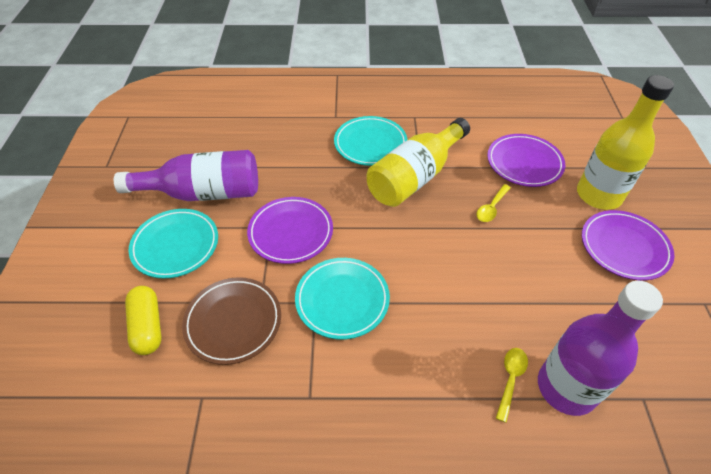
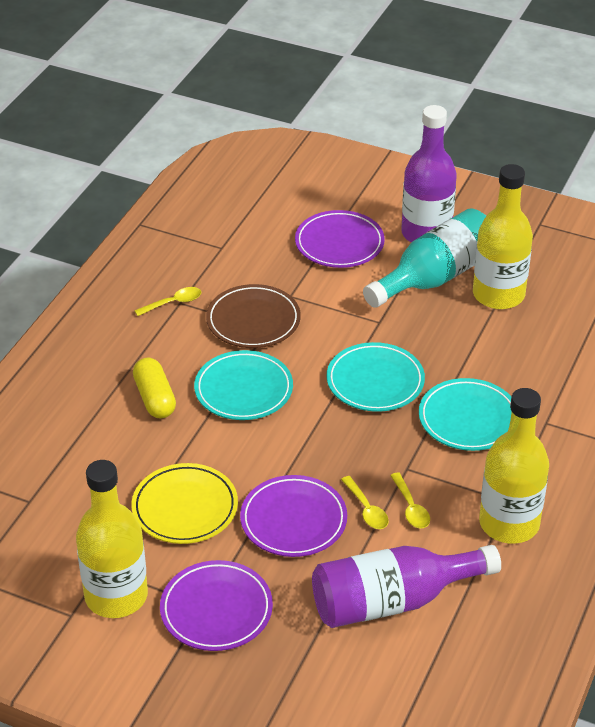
turquoise bottle: 0 -> 1
yellow bottle: 2 -> 3
yellow plate: 0 -> 1
yellow spoon: 2 -> 3

